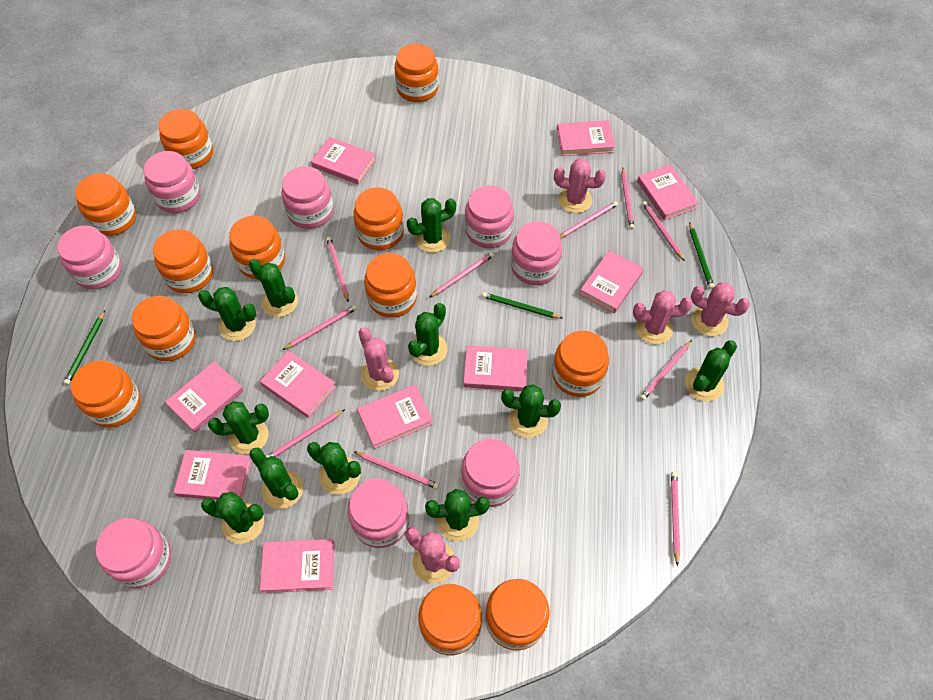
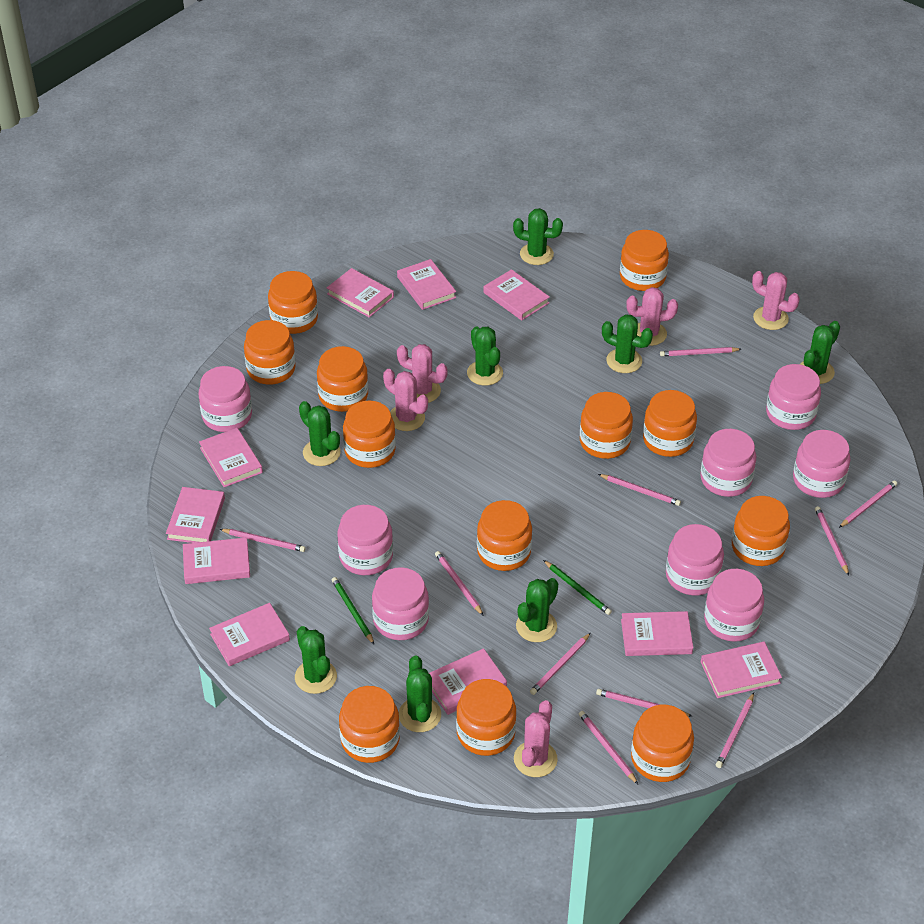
green cactus: 11 -> 8
green pencil: 3 -> 2

